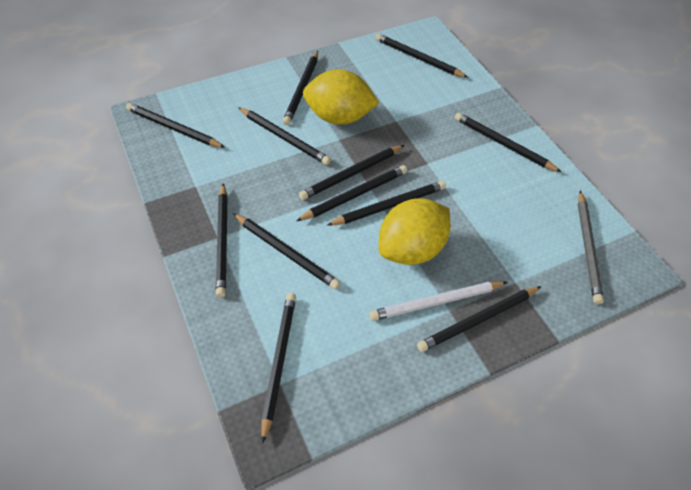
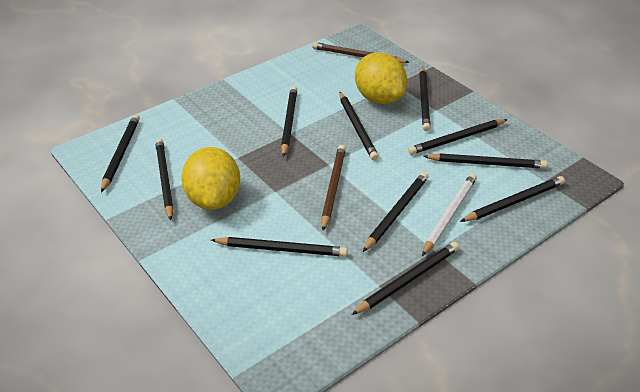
black pencil: 12 -> 11
brown pencil: 0 -> 2
grey pencil: 1 -> 0

